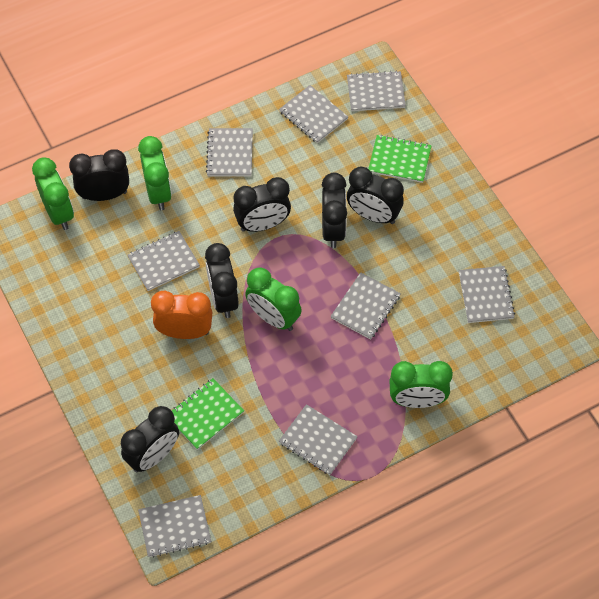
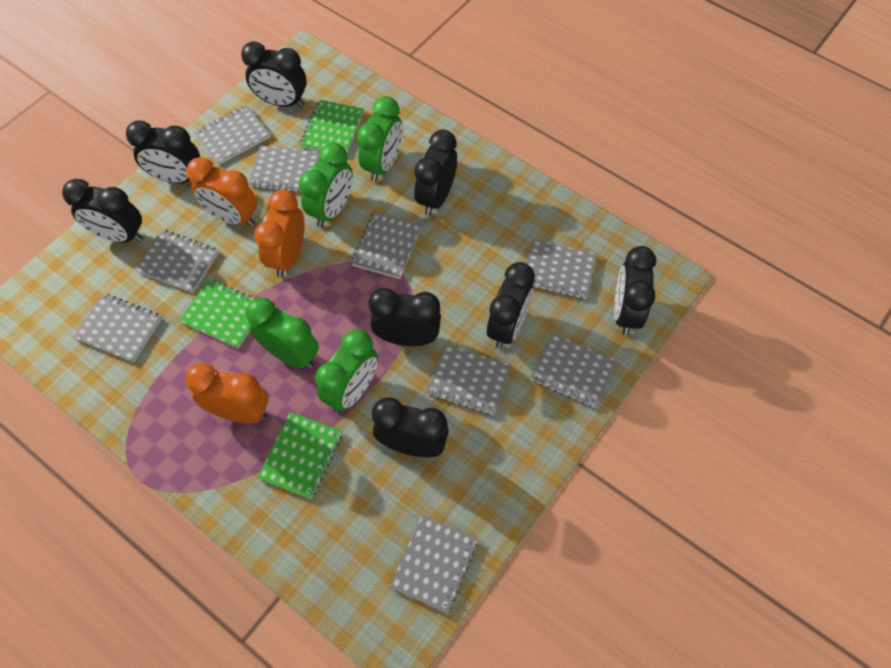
black clock: 6 -> 8
green notebook: 2 -> 3
grey notebook: 8 -> 9
orange clock: 1 -> 3

